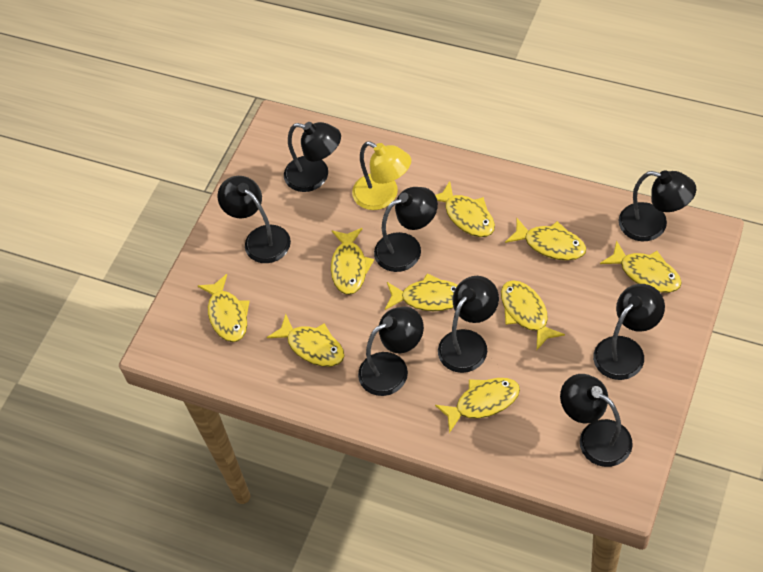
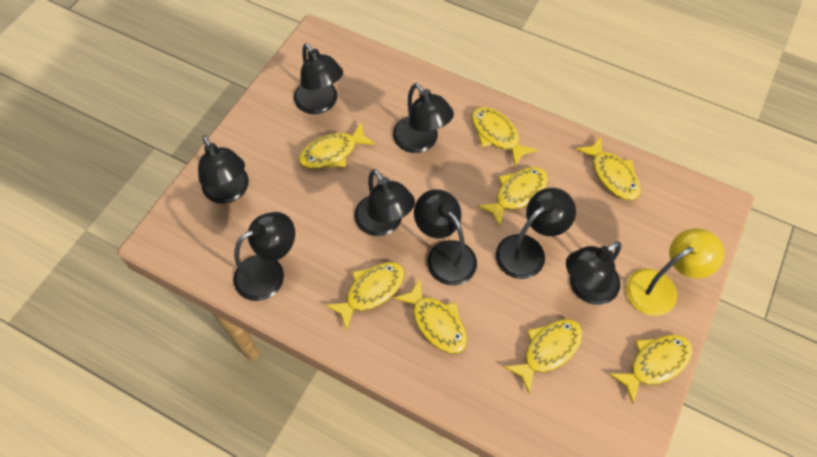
yellow fish: 9 -> 8

